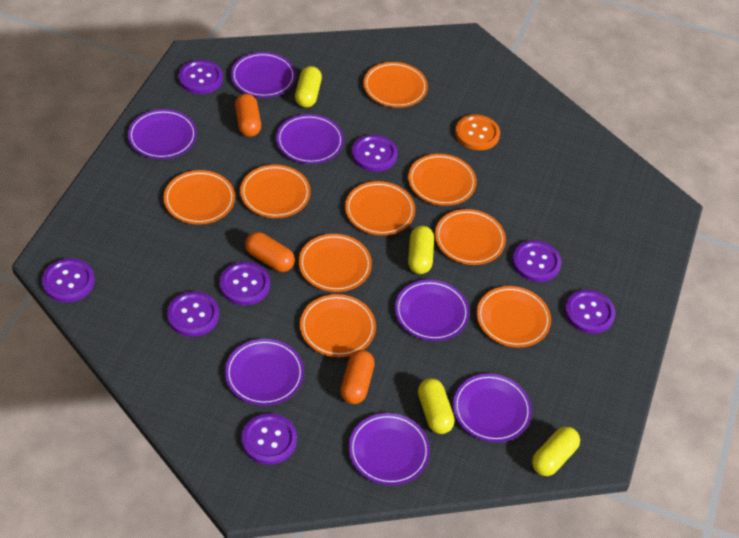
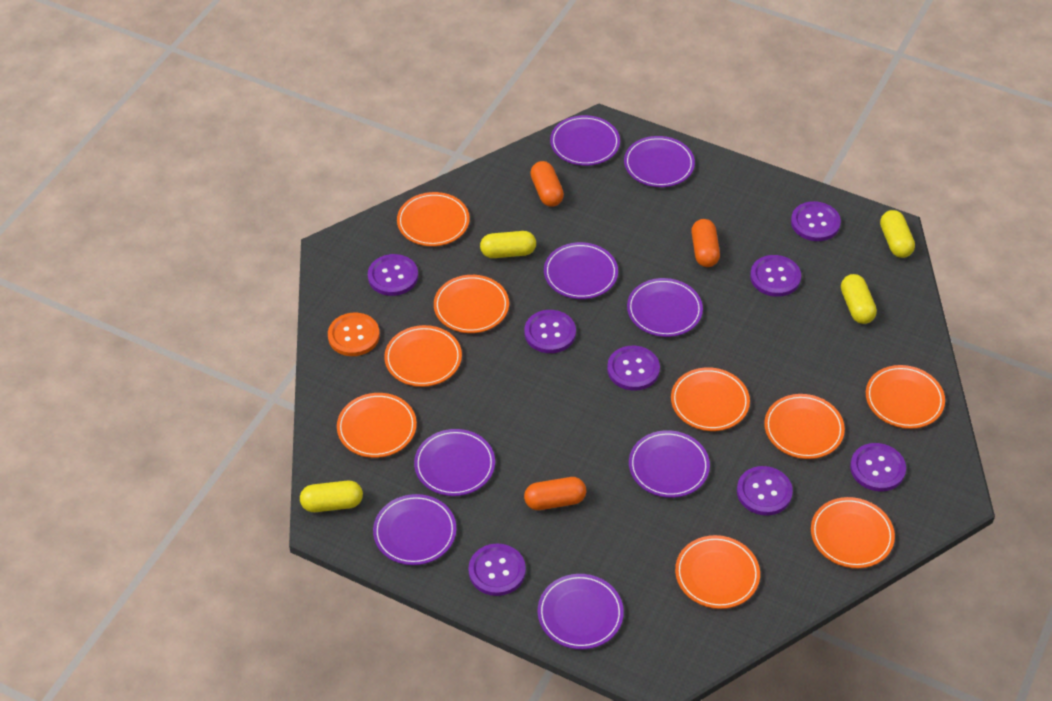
purple plate: 7 -> 8

